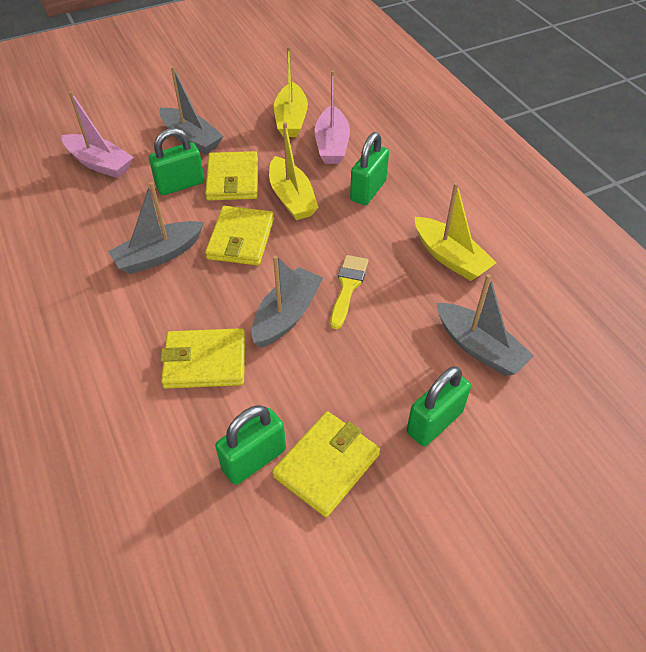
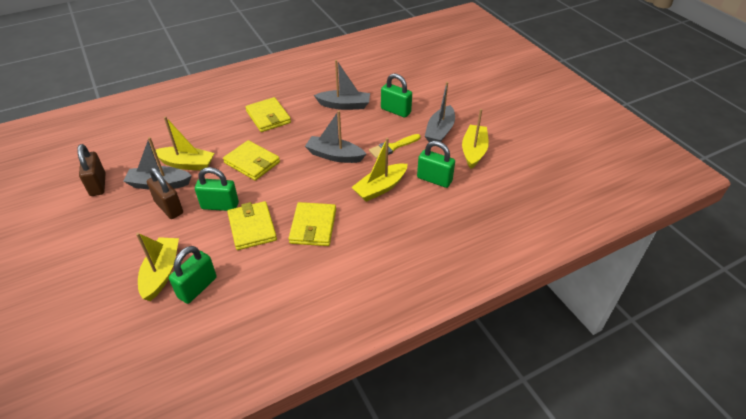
brown padlock: 0 -> 2
pink boat: 2 -> 0
yellow boat: 3 -> 4

